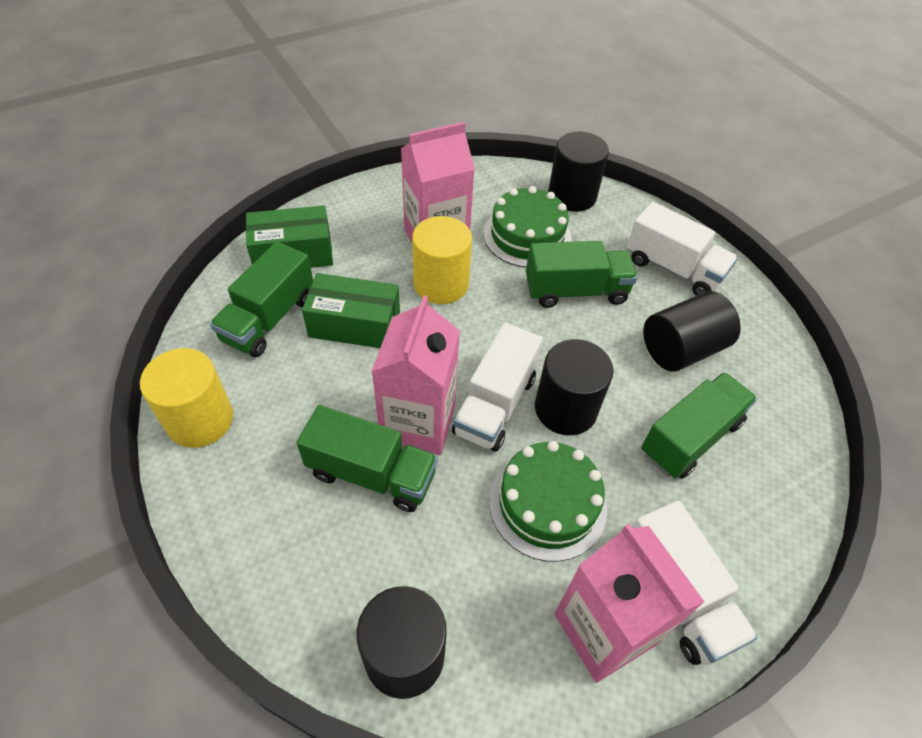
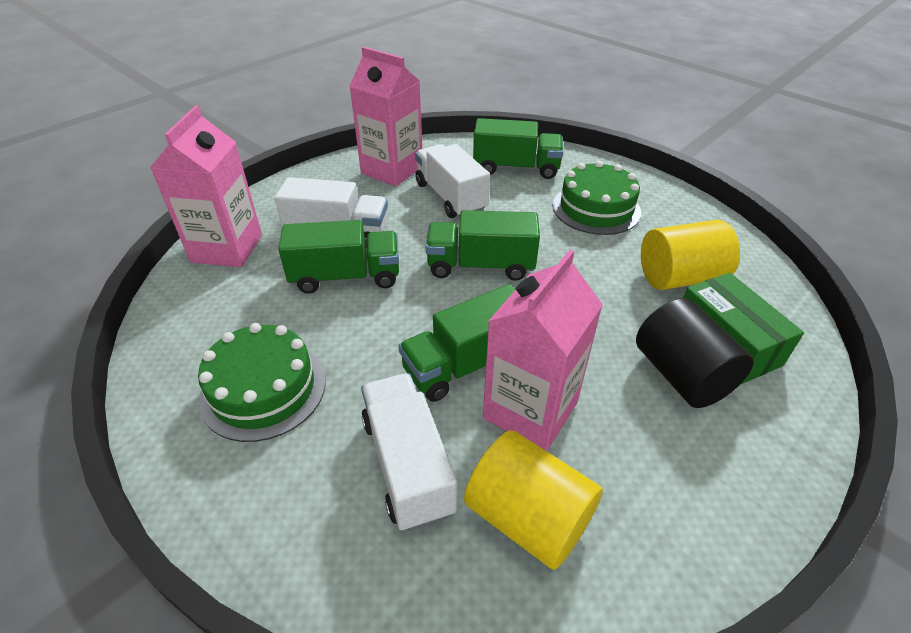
black cylinder: 4 -> 1
green box: 2 -> 1

